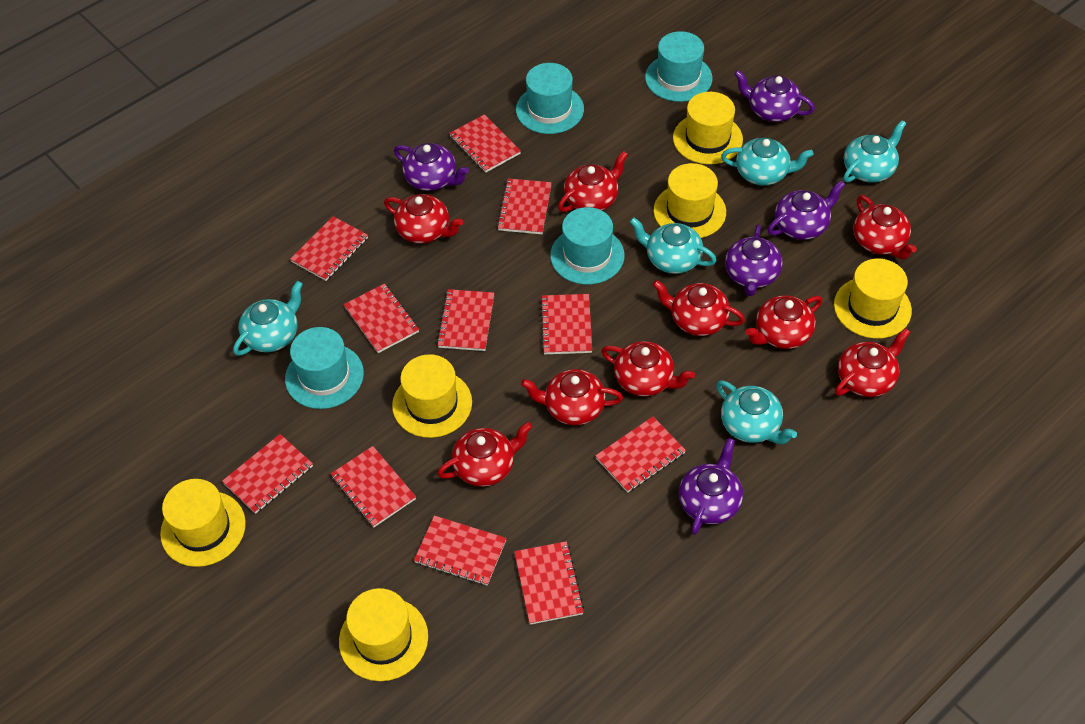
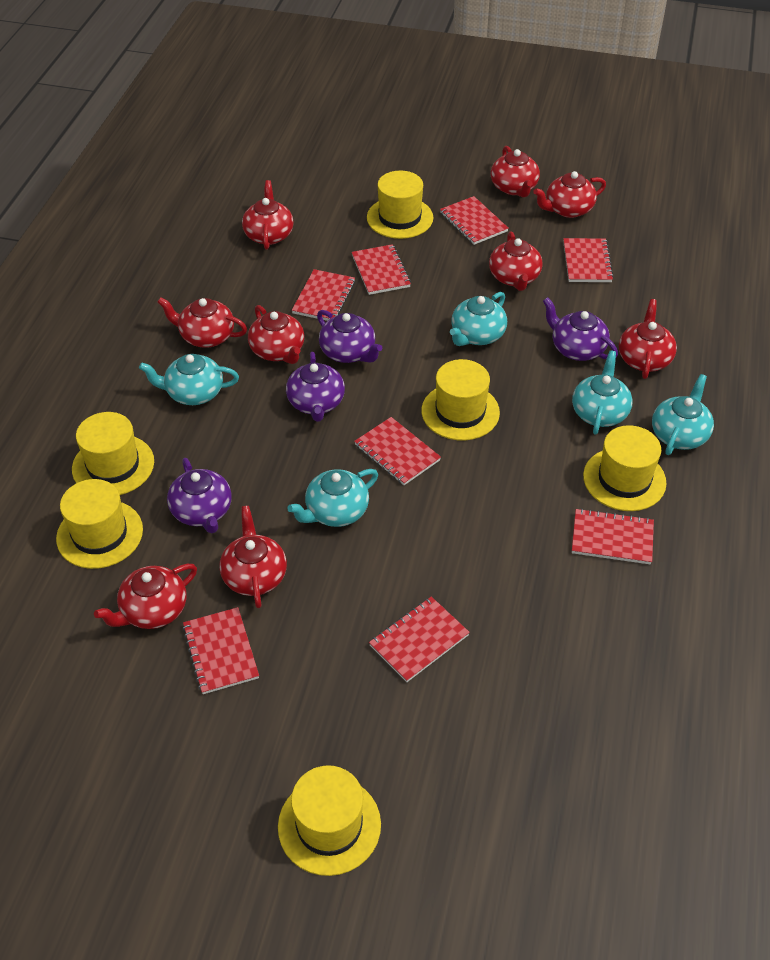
purple teapot: 5 -> 4
red notebook: 11 -> 8
turquoise hat: 4 -> 0

